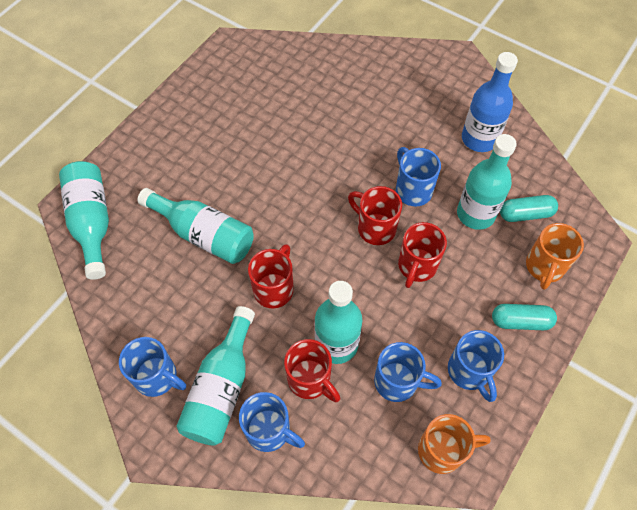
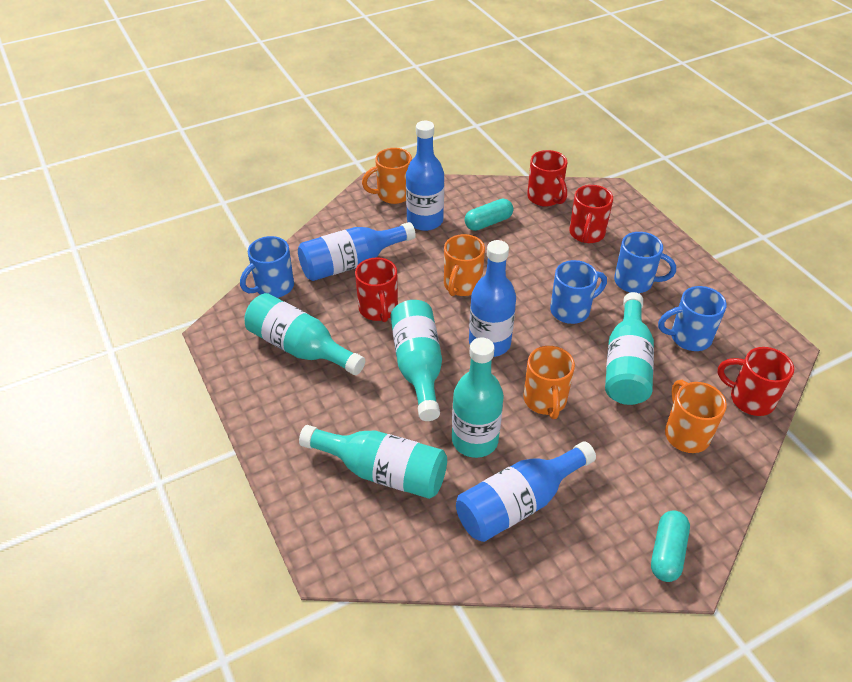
blue bottle: 1 -> 4
blue mug: 5 -> 4
orange mug: 2 -> 4

